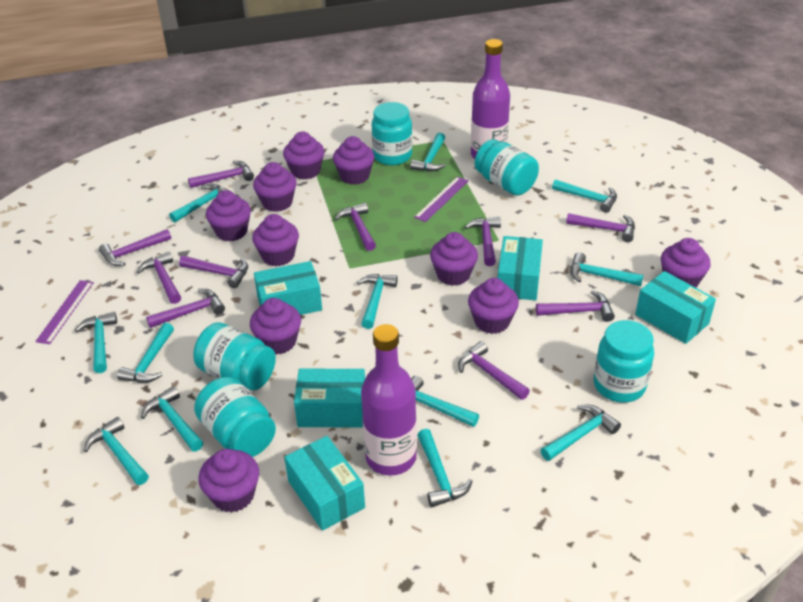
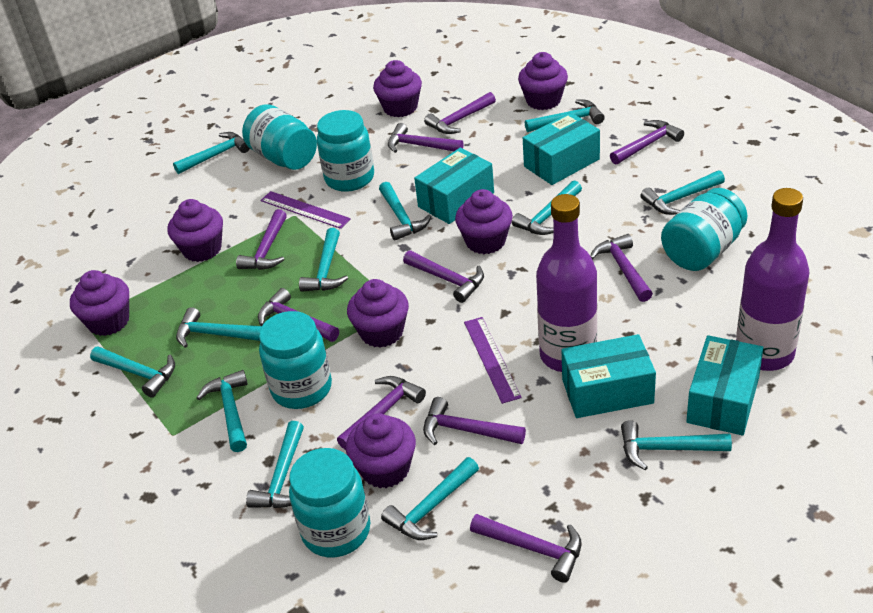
purple cupcake: 10 -> 7
turquoise box: 5 -> 4

